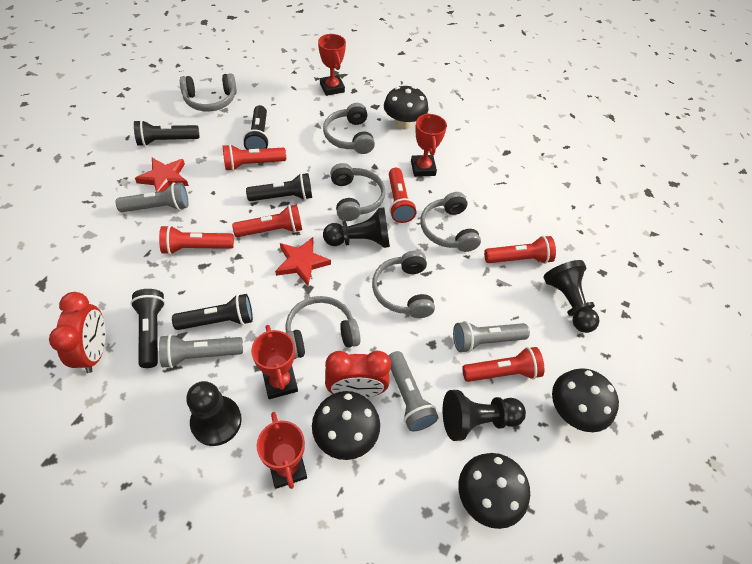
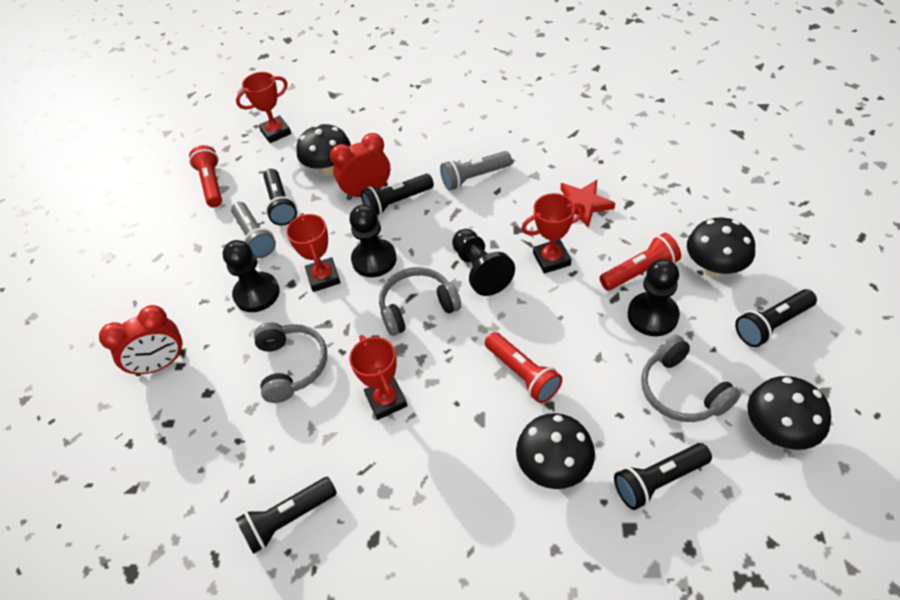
grey flashlight: 4 -> 2
grey headphones: 6 -> 3
red flashlight: 6 -> 3
red star: 2 -> 1

